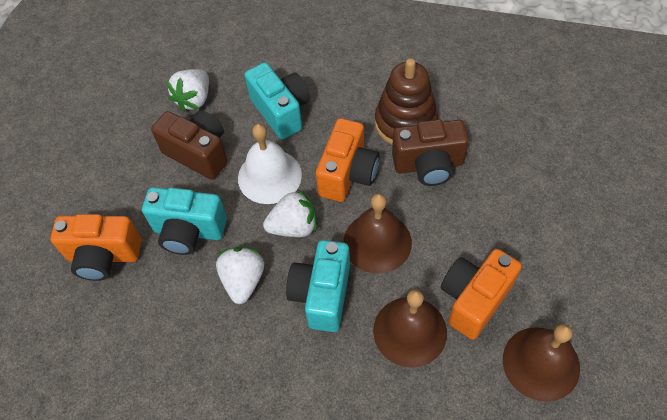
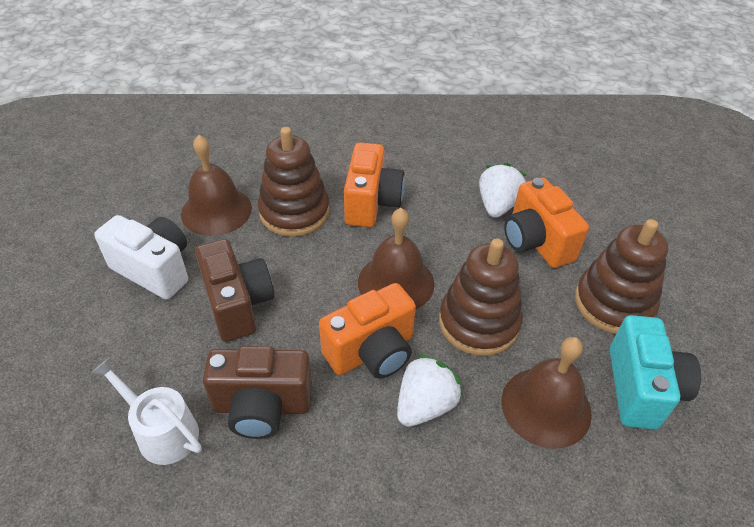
brown stacking toy: 1 -> 3
turquoise camera: 3 -> 1
white bell: 1 -> 0
white camera: 0 -> 1
white strawberry: 3 -> 2
white watering can: 0 -> 1

